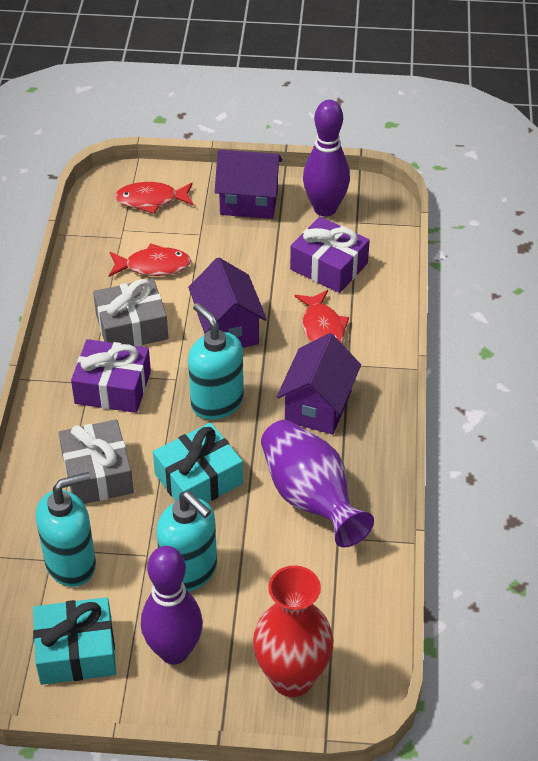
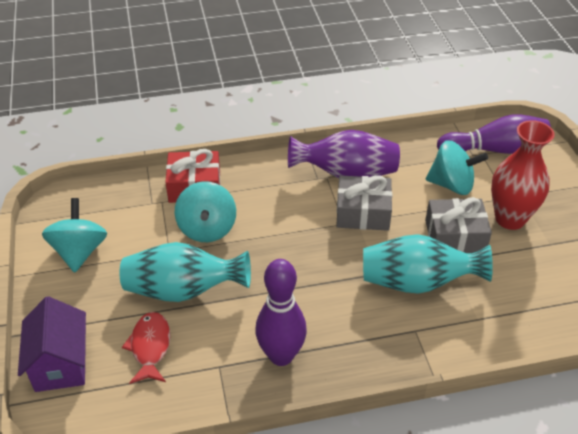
purple gift: 2 -> 0
purple house: 3 -> 1
red fish: 3 -> 1
red gift: 0 -> 1
turquoise gift: 2 -> 0
turquoise soap dispenser: 3 -> 0
turquoise spinning top: 0 -> 3
turquoise vase: 0 -> 2

